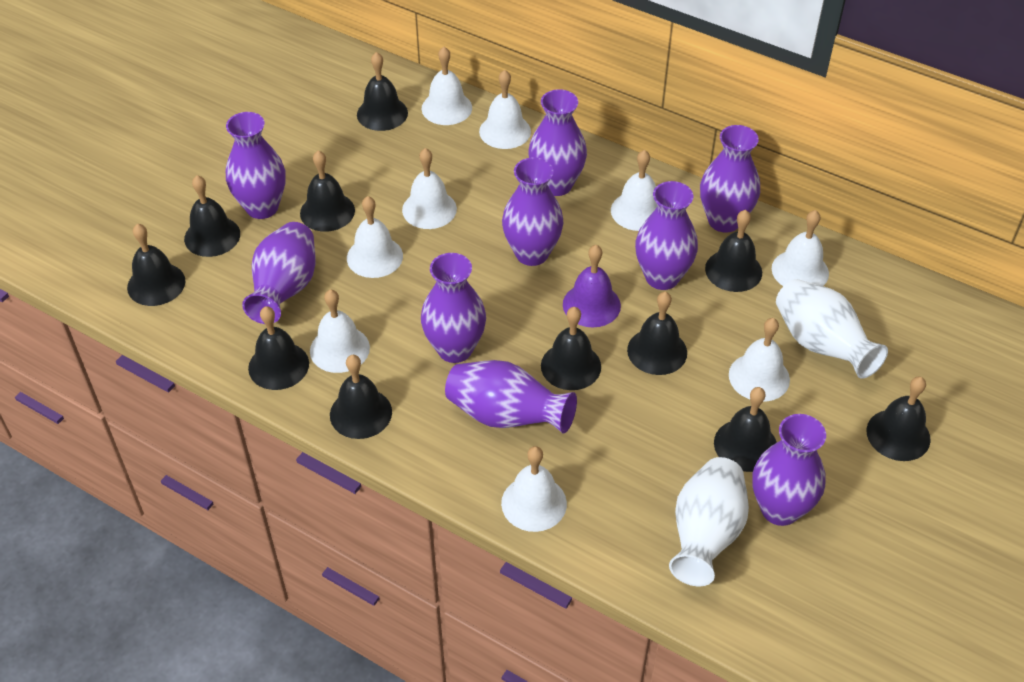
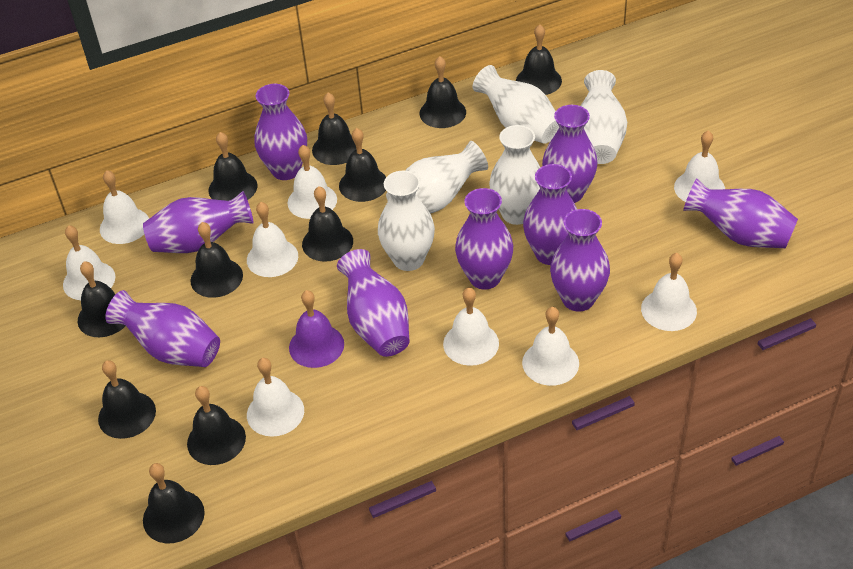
white vase: 2 -> 5

